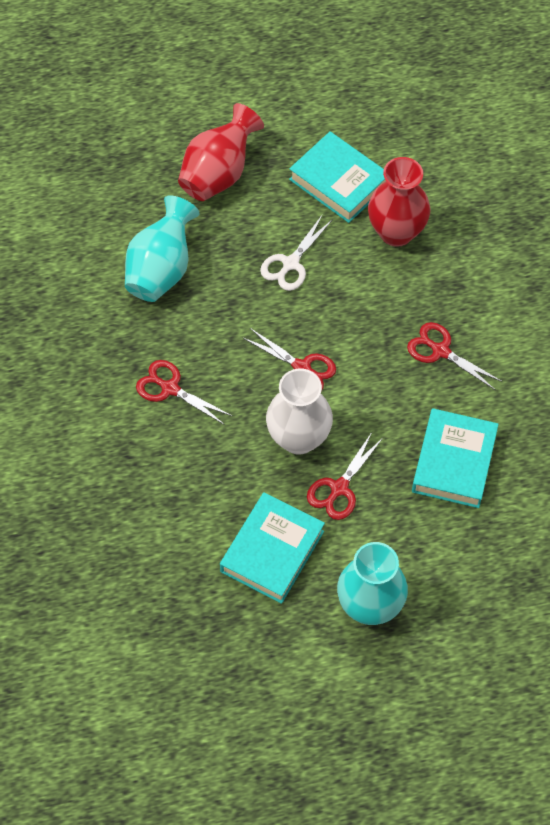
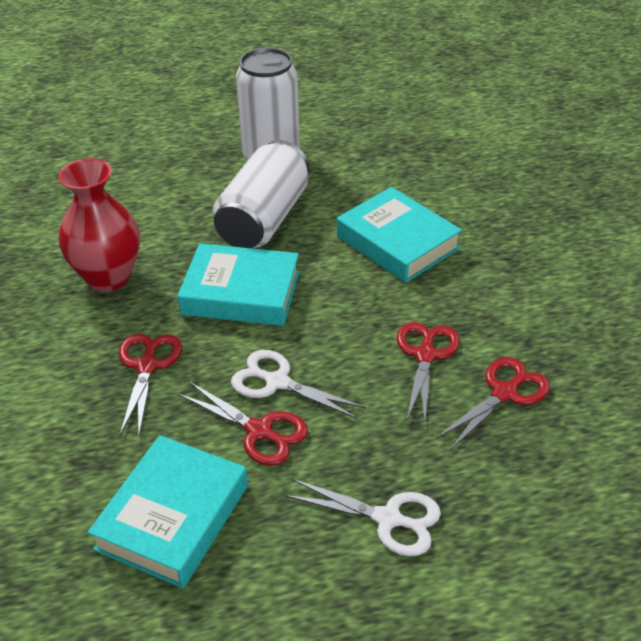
red vase: 2 -> 1
turquoise vase: 2 -> 0
white can: 0 -> 2
white scissors: 1 -> 2
white vase: 1 -> 0

